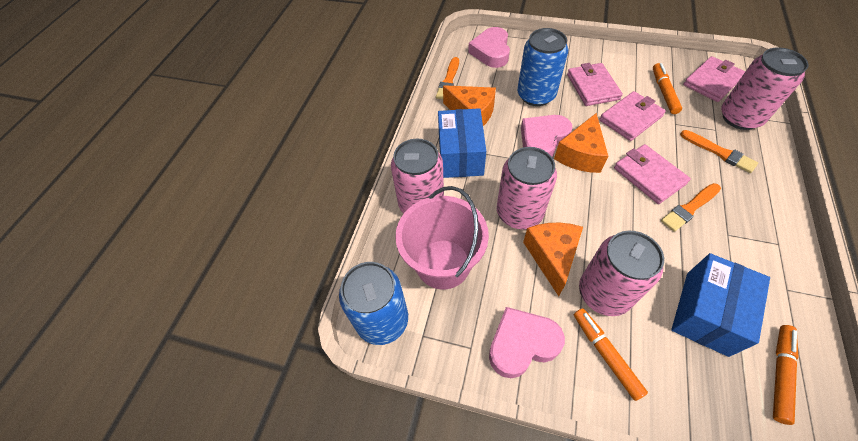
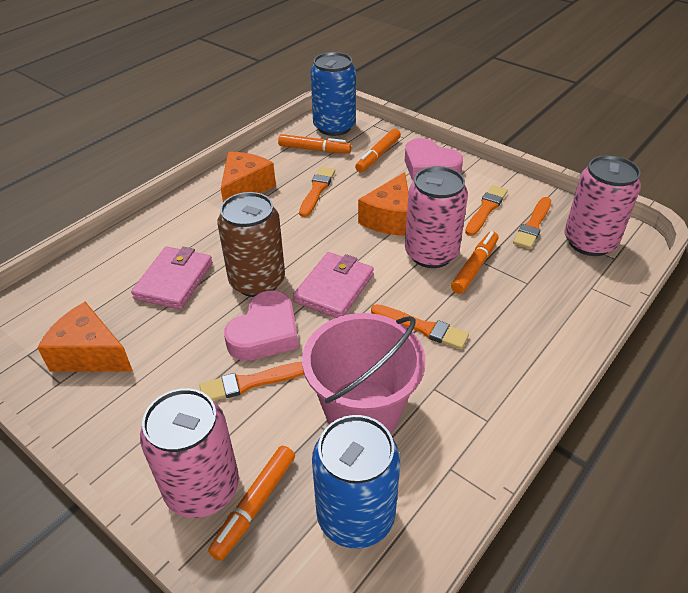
blue box: 2 -> 0
brown can: 0 -> 1
orange brush: 3 -> 5
orange marker: 3 -> 4
pink can: 4 -> 3
pink heart: 3 -> 2
pink wallet: 4 -> 2

